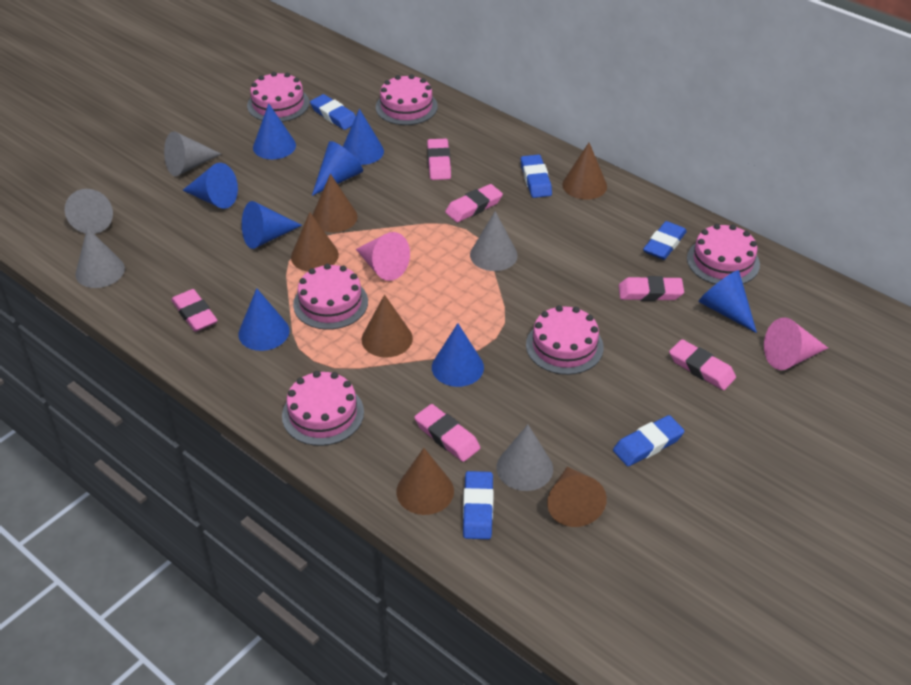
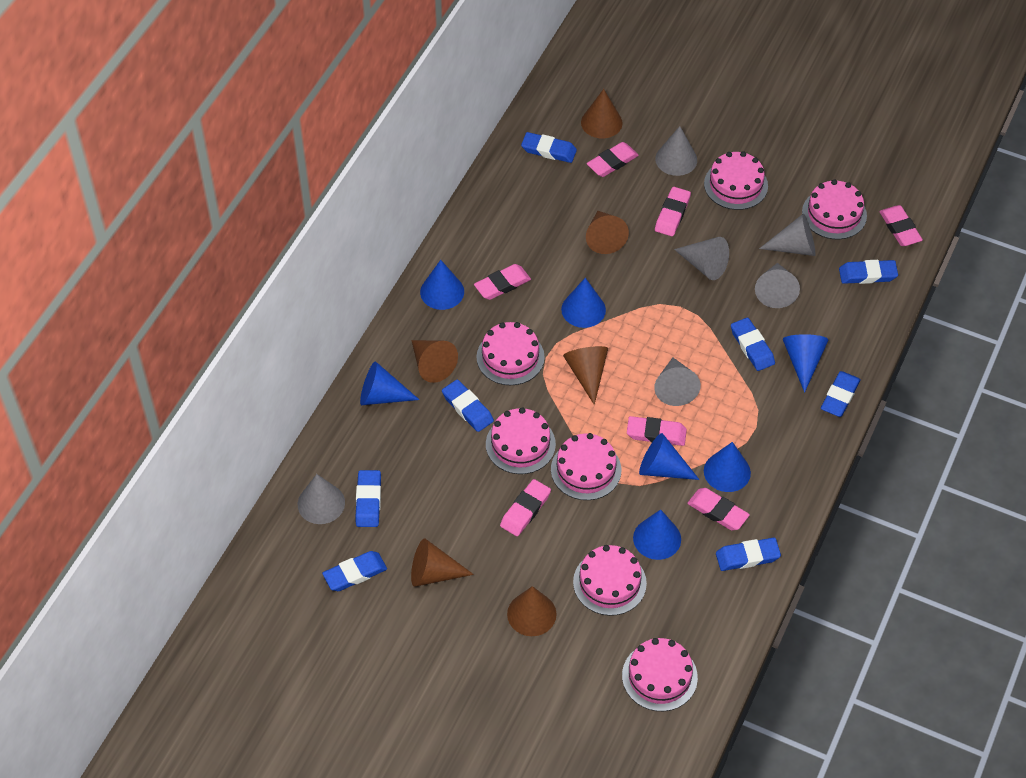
blue cone: 8 -> 7
blue eraser: 5 -> 8
grey cone: 5 -> 6
pink cake: 6 -> 7
pink cone: 2 -> 0
pink eraser: 6 -> 7

